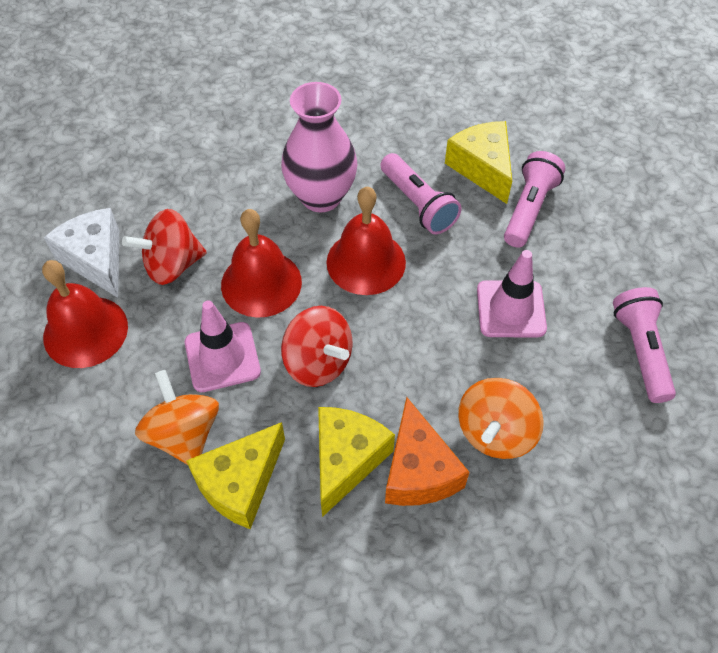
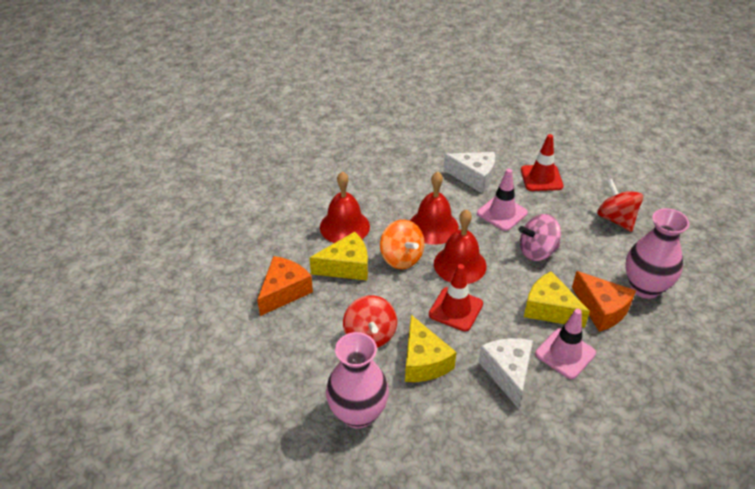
orange cheese: 1 -> 2
orange spinning top: 2 -> 1
pink flashlight: 3 -> 0
pink spinning top: 0 -> 1
pink vase: 1 -> 2
red traffic cone: 0 -> 2
white cheese: 1 -> 2

